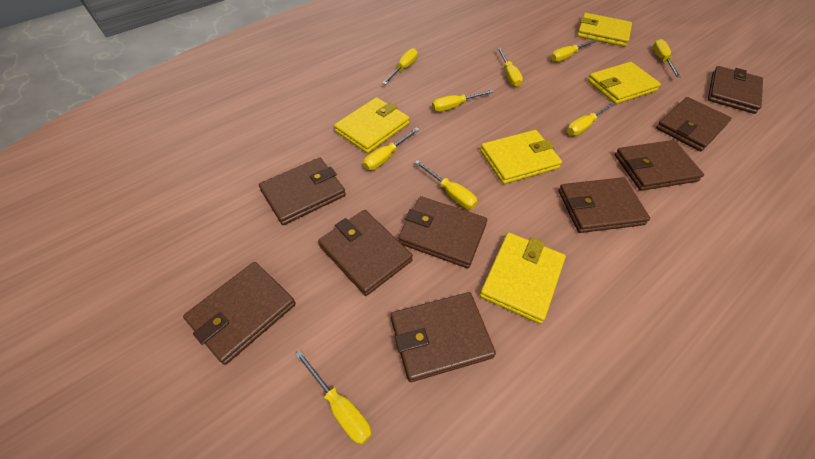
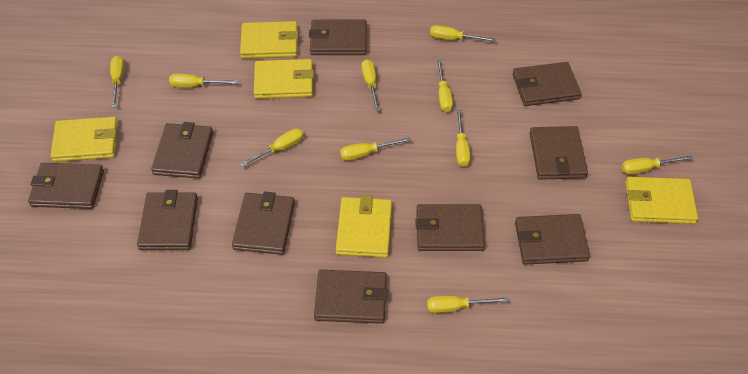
brown wallet: 9 -> 10
yellow screwdriver: 9 -> 10

